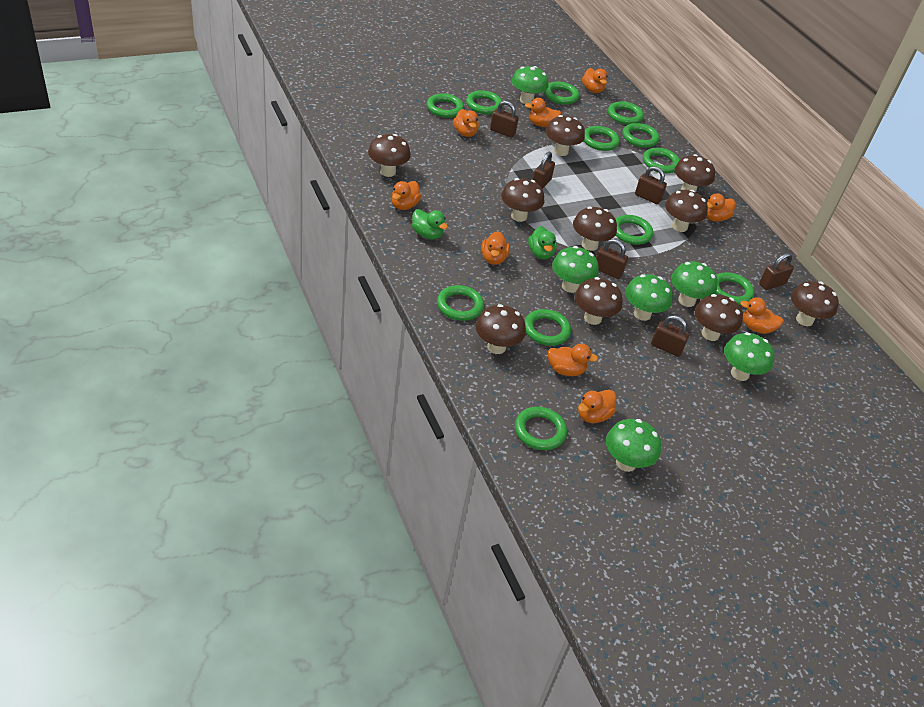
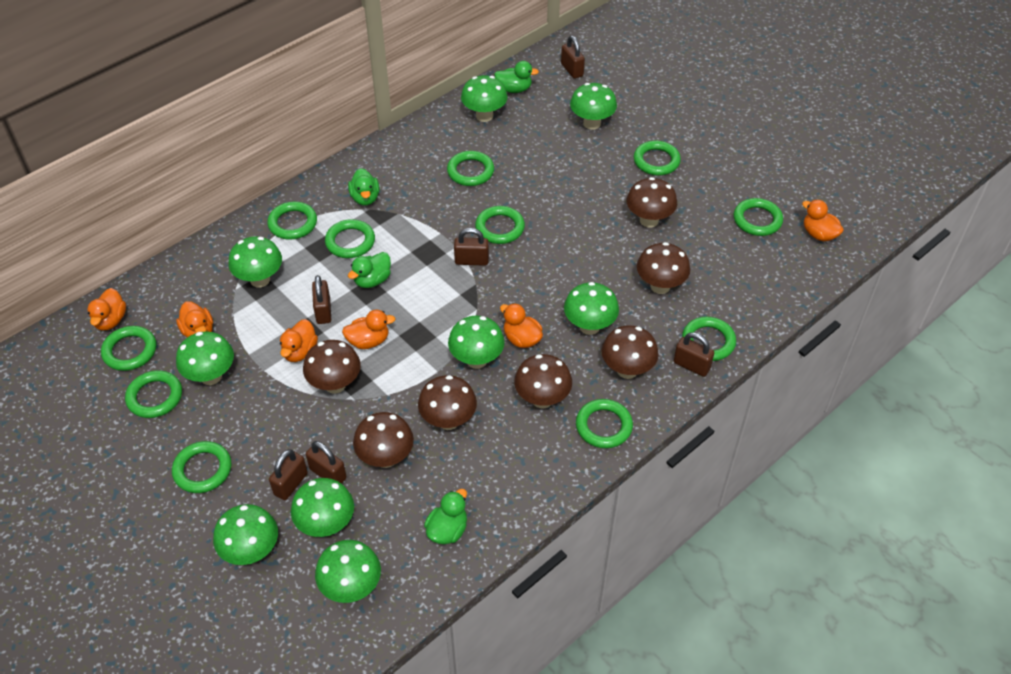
brown mushroom: 10 -> 7
green duck: 2 -> 4
green mushroom: 6 -> 9
green ring: 12 -> 11
orange duck: 9 -> 6

